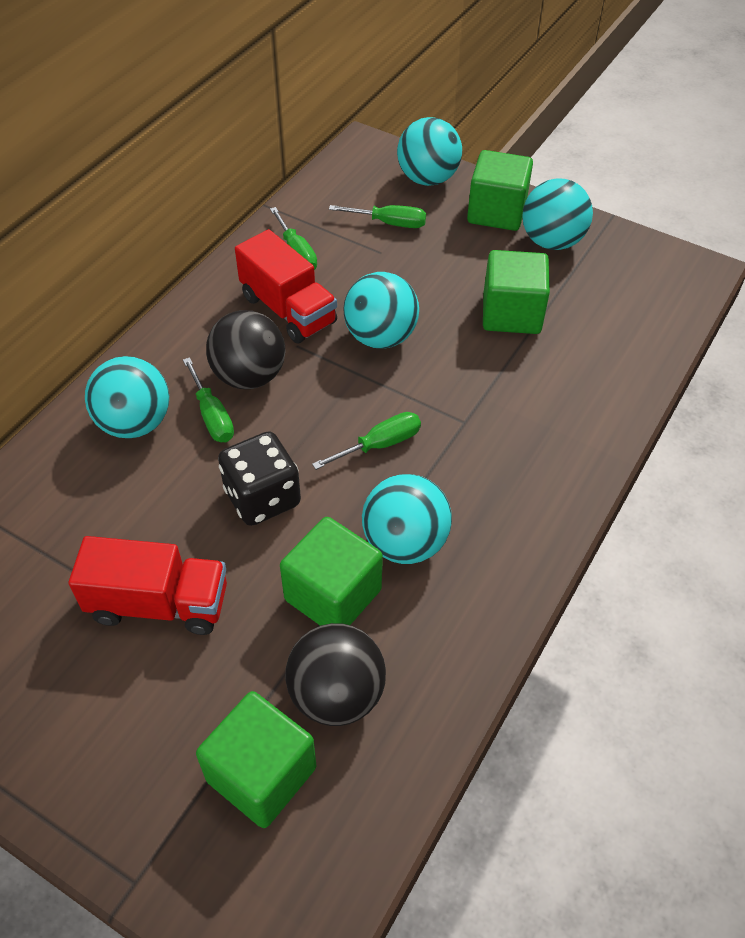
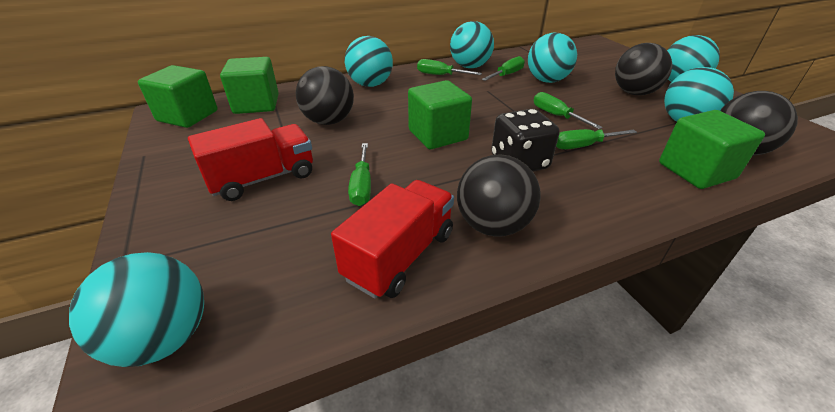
black ball: 2 -> 4
green screwdriver: 4 -> 5
turquoise ball: 5 -> 6

